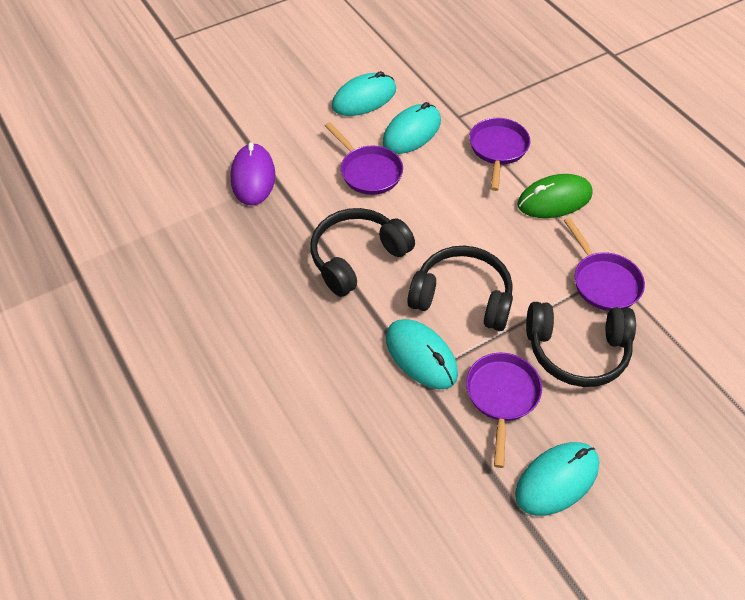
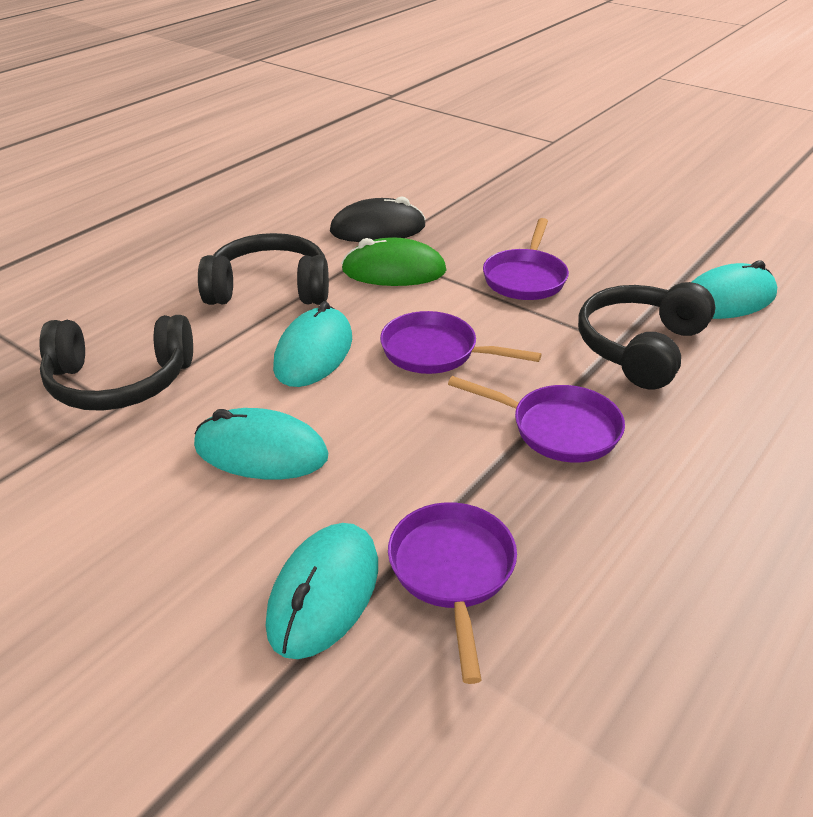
black mouse: 0 -> 1
purple mouse: 1 -> 0

